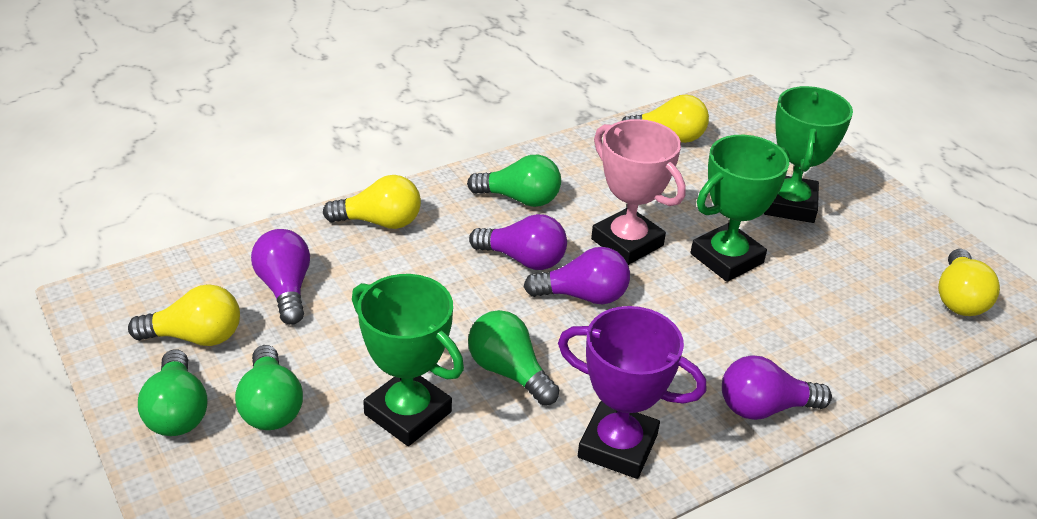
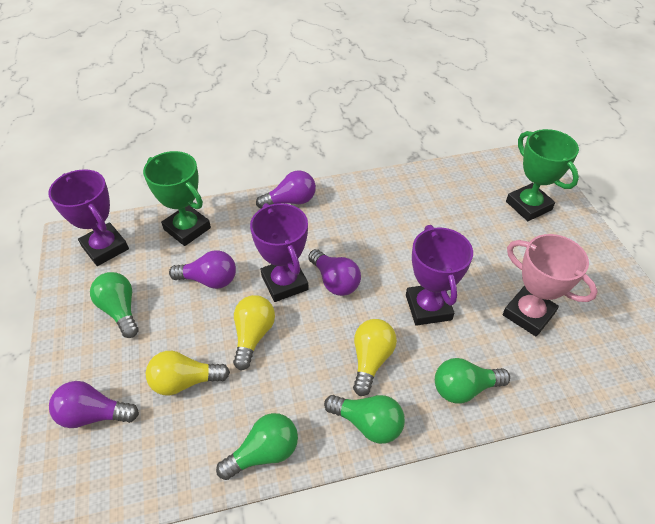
green trophy: 3 -> 2
purple trophy: 1 -> 3
yellow light bulb: 4 -> 3

